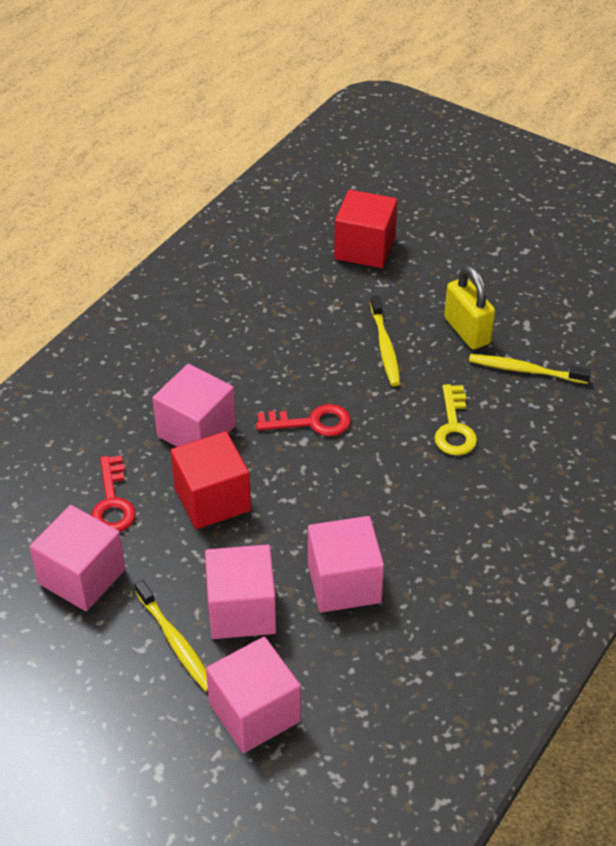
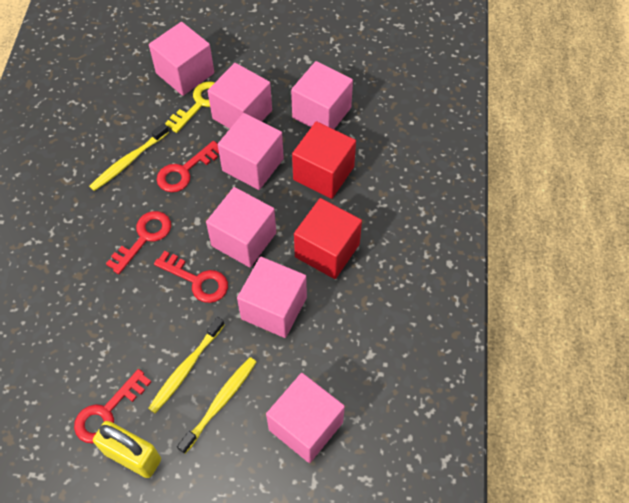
pink cube: 5 -> 7
red key: 2 -> 4

